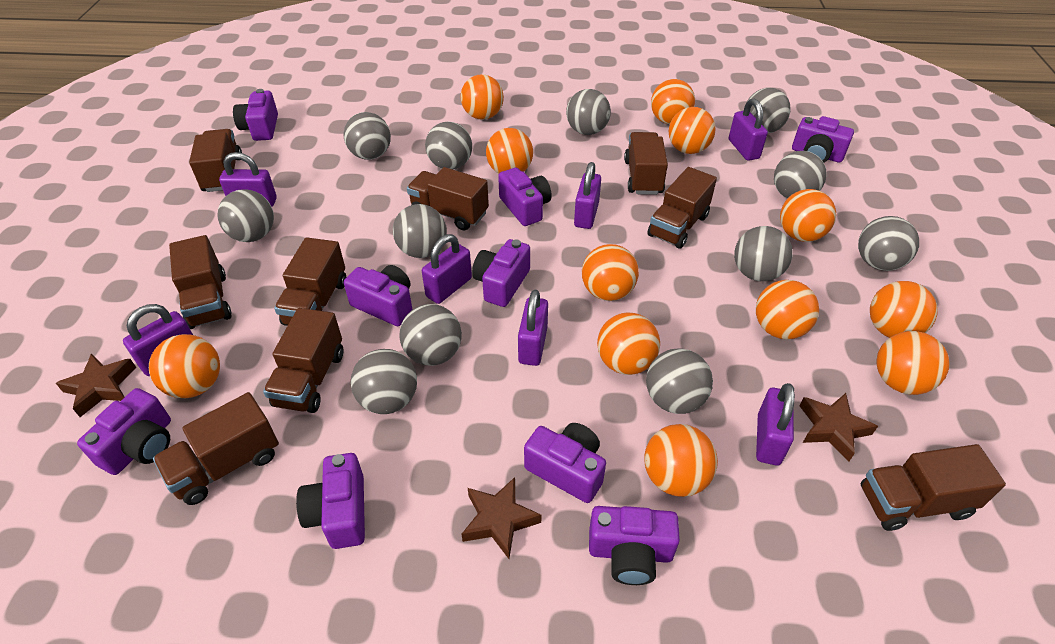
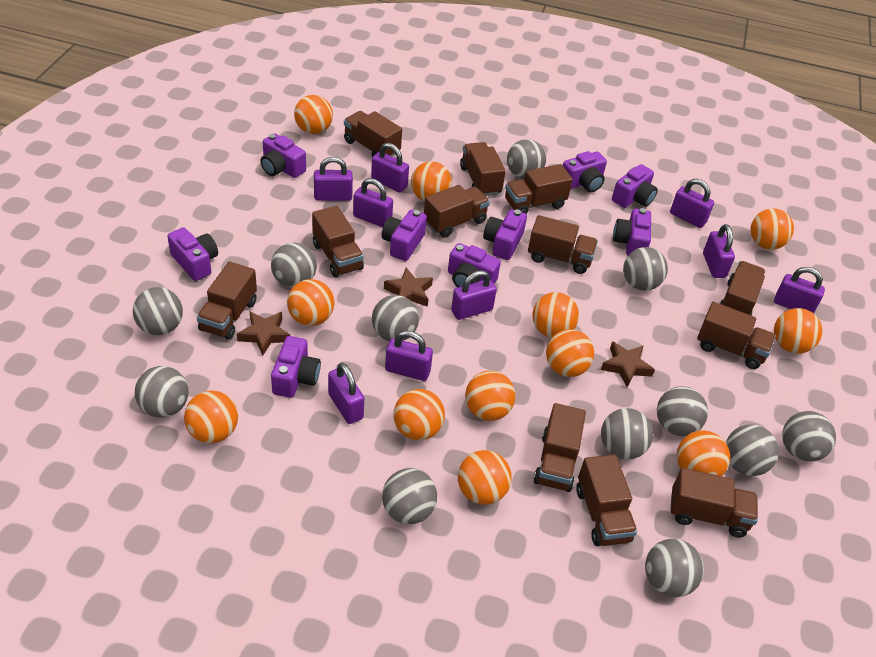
brown truck: 9 -> 12
purple padlock: 7 -> 9

